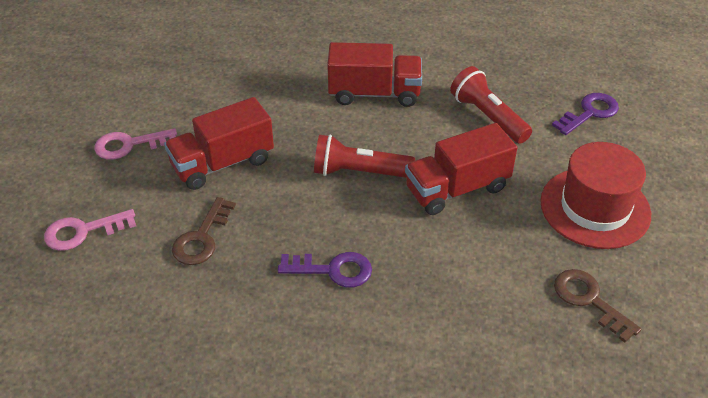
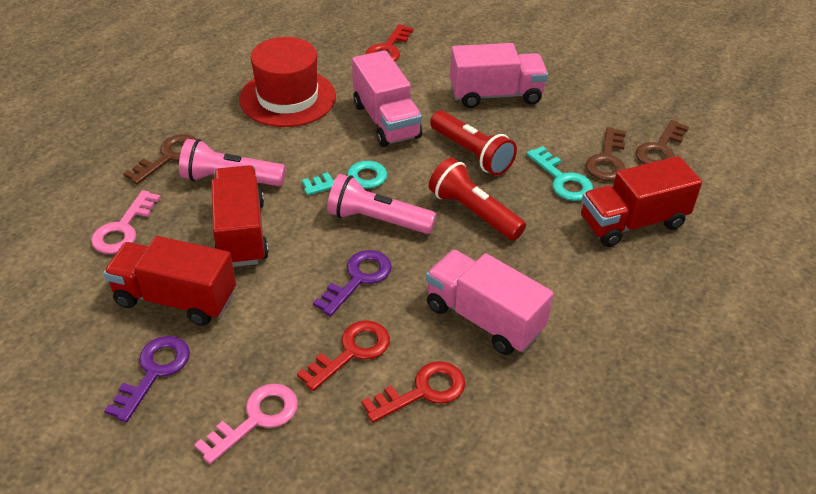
brown key: 2 -> 3
pink flashlight: 0 -> 2
pink truck: 0 -> 3
red key: 0 -> 3
turquoise key: 0 -> 2

